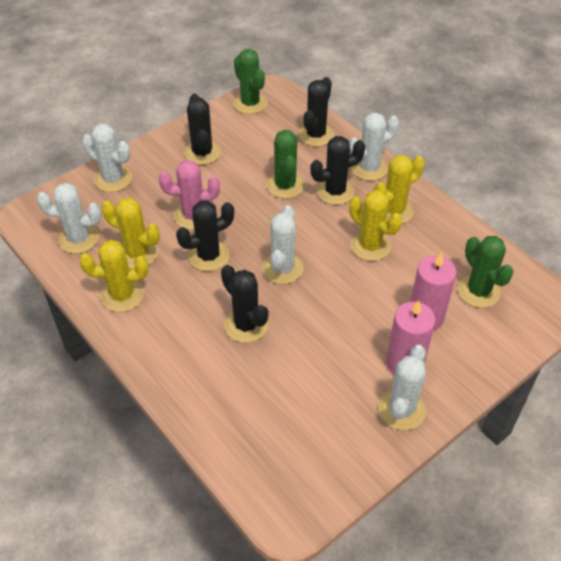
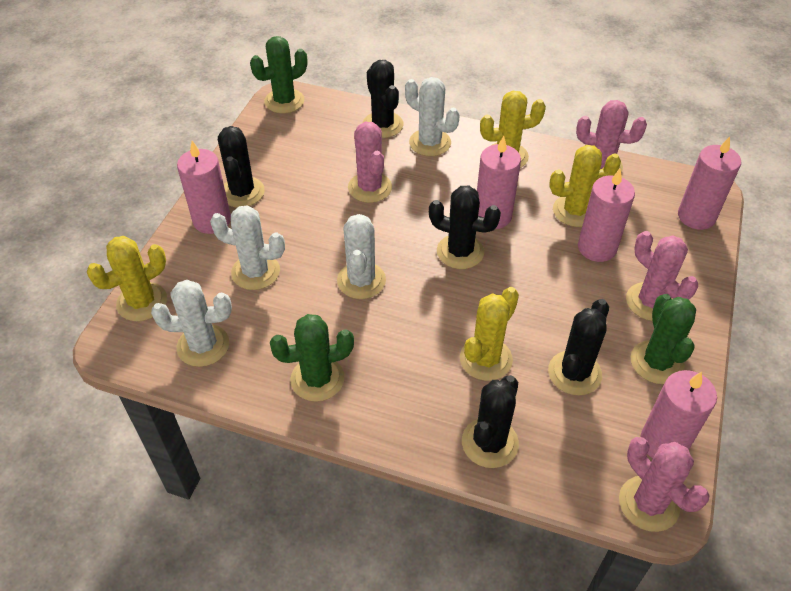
pink cactus: 1 -> 4
pink candle: 2 -> 5
white cactus: 5 -> 4

